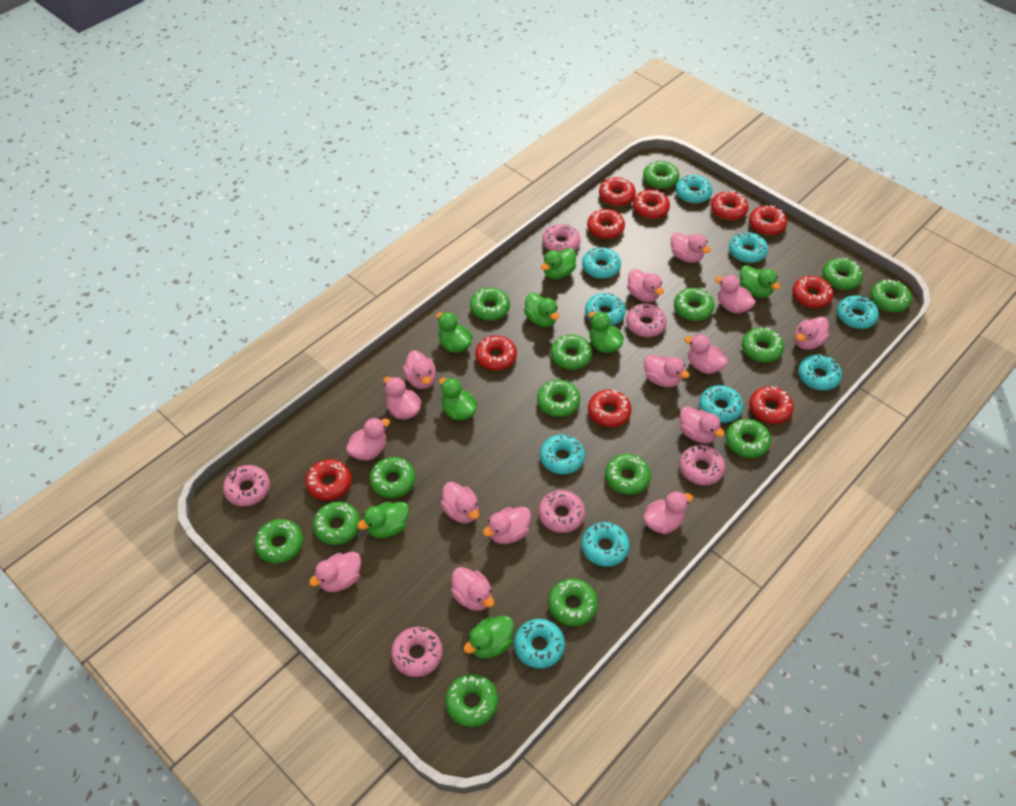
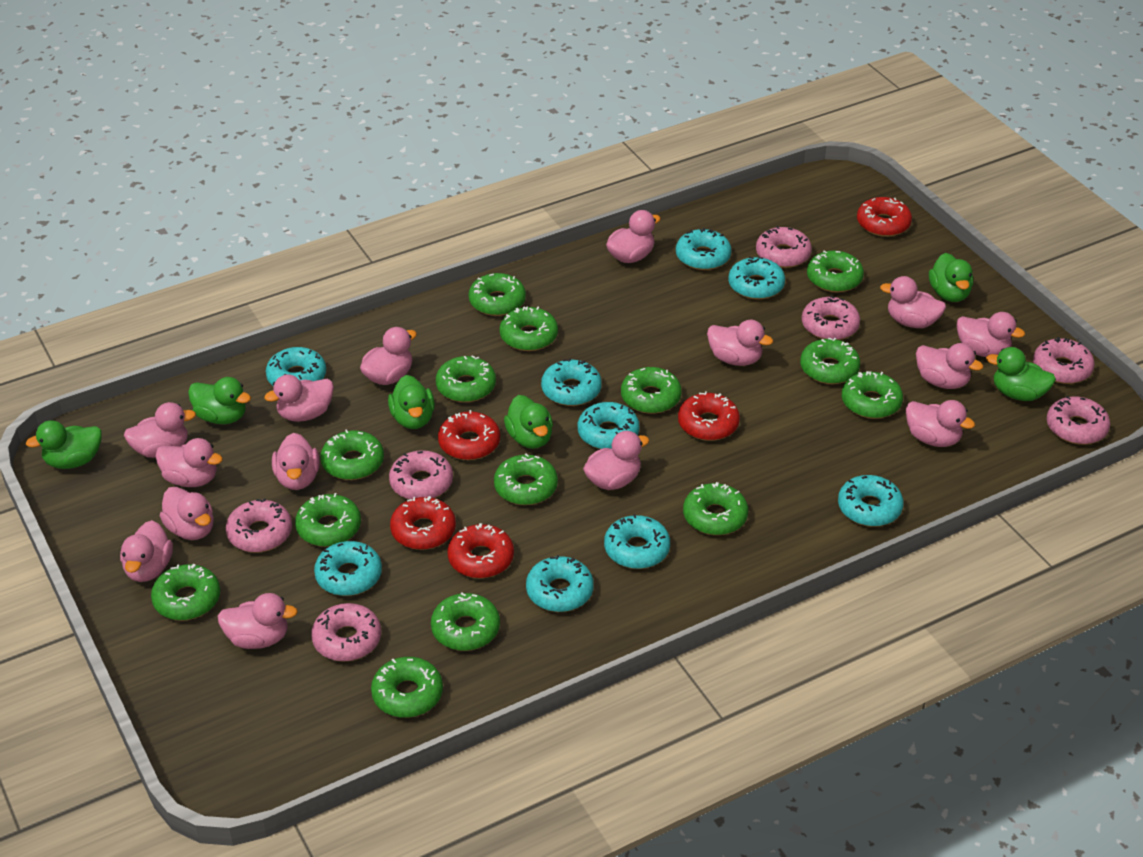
green donut: 15 -> 14
green duck: 8 -> 6
pink donut: 6 -> 7
red donut: 10 -> 5
turquoise donut: 10 -> 9

